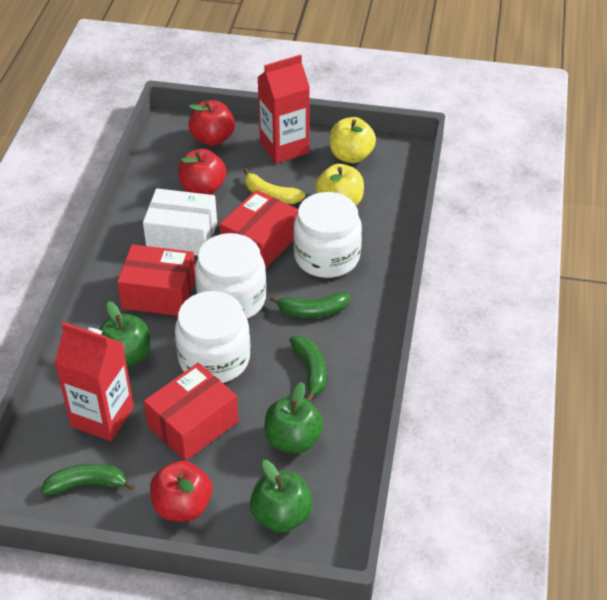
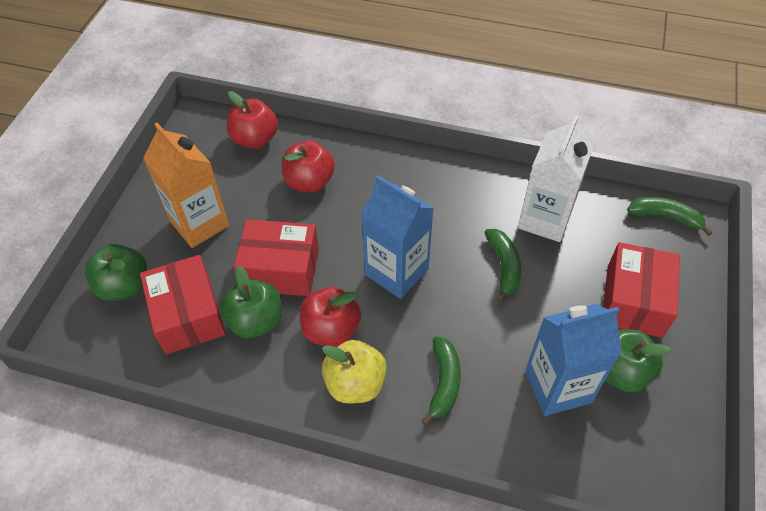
blue carton: 0 -> 2
orange carton: 0 -> 1
red carton: 2 -> 0
white box: 1 -> 0
white carton: 0 -> 1
white jar: 3 -> 0
yellow apple: 2 -> 1
yellow banana: 1 -> 0

